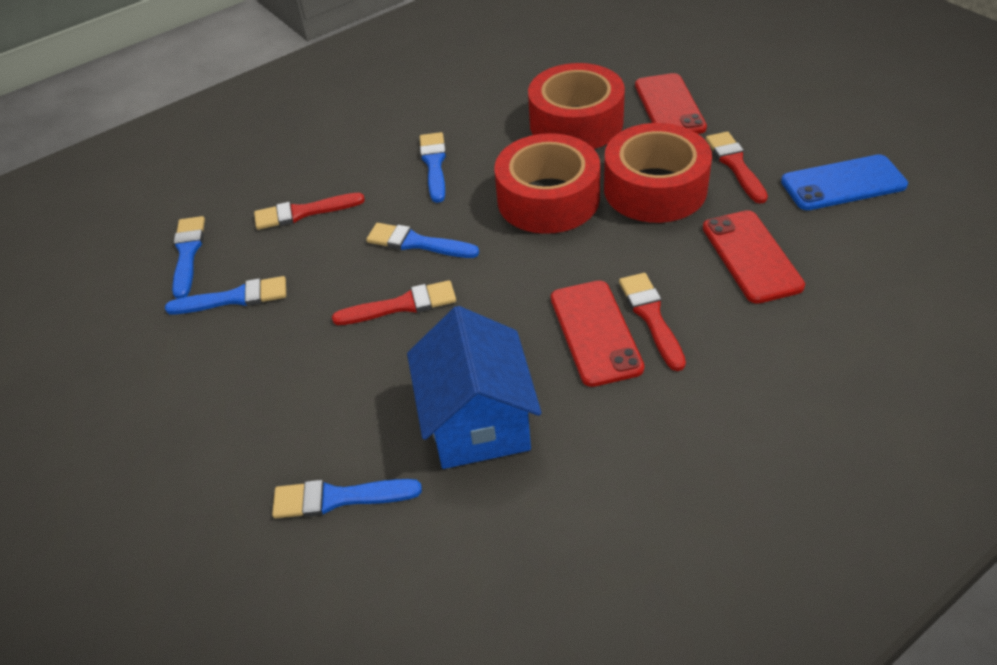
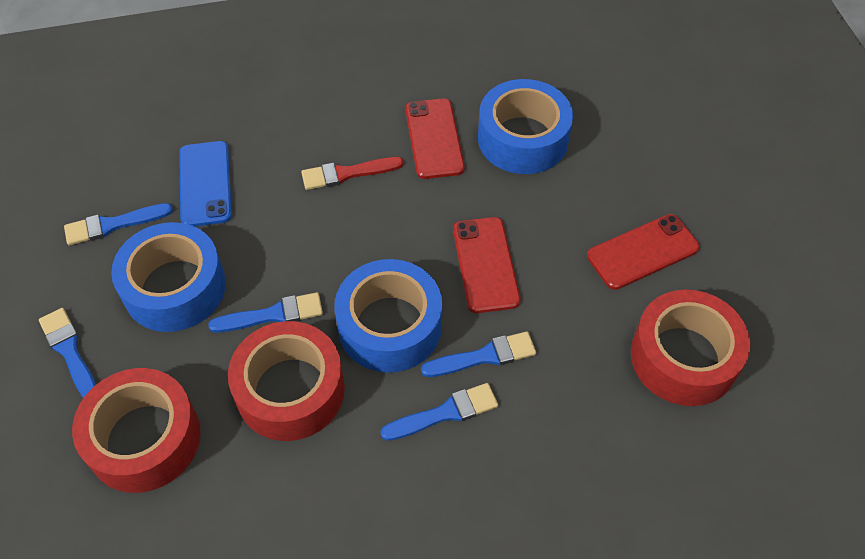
blue house: 1 -> 0
blue tape: 0 -> 3
red brush: 4 -> 1

